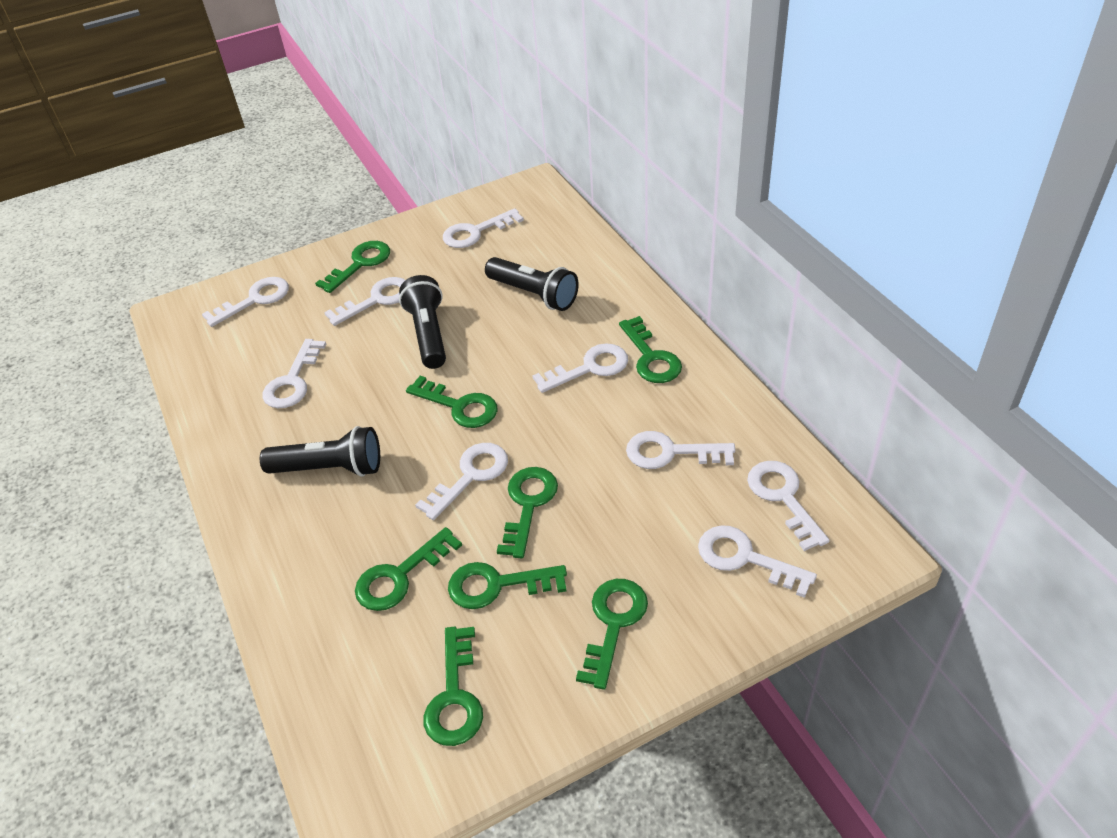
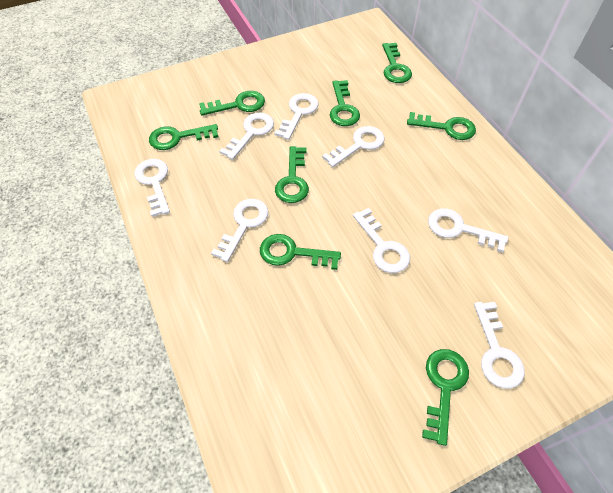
black flashlight: 3 -> 0
white key: 9 -> 8

